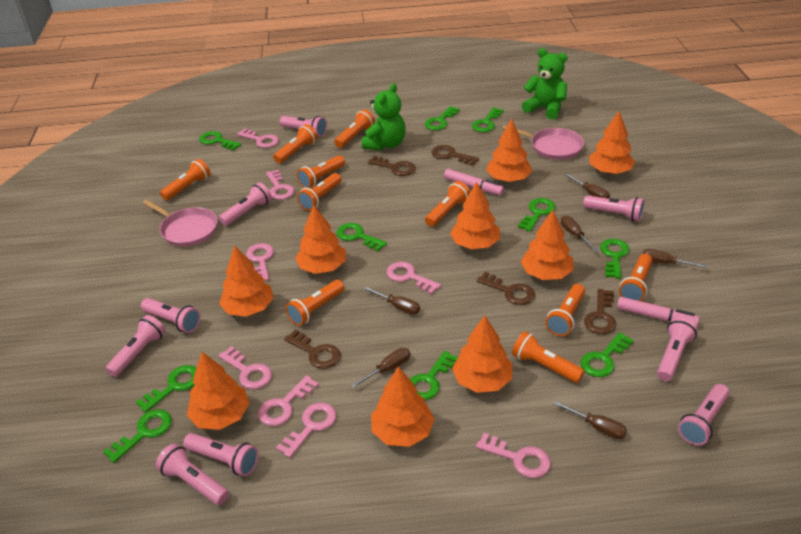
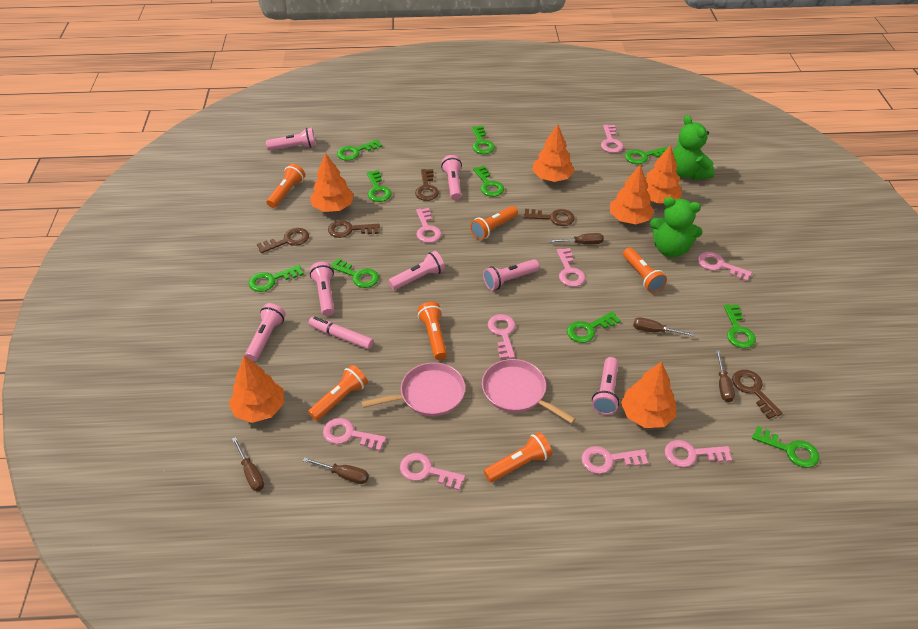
brown screwdriver: 6 -> 5
orange flashlight: 10 -> 6
orange tree: 9 -> 6
pink flashlight: 9 -> 7
pink key: 8 -> 9
pink marker: 2 -> 1

